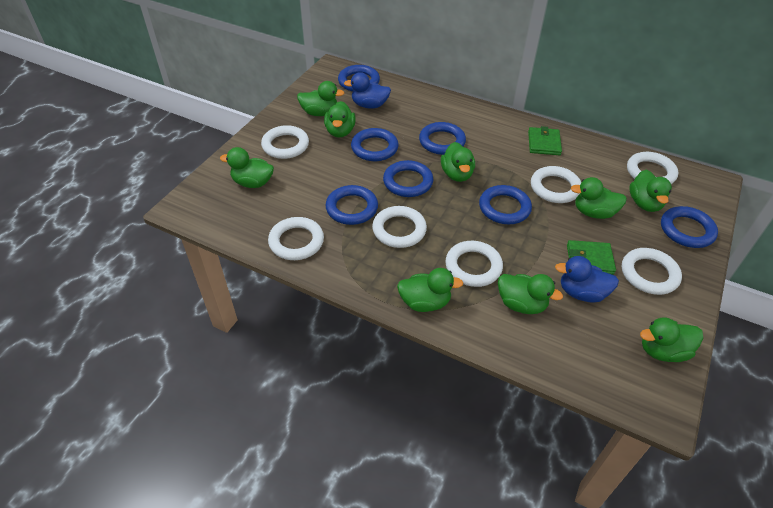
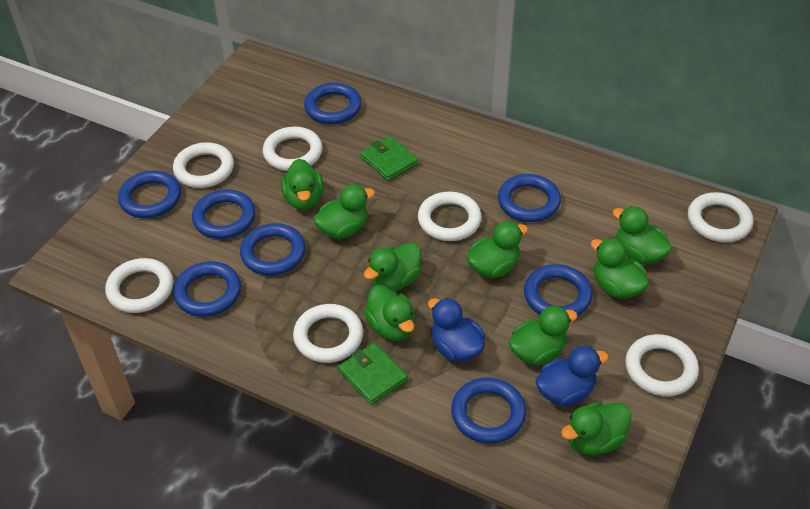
blue ring: 7 -> 8

